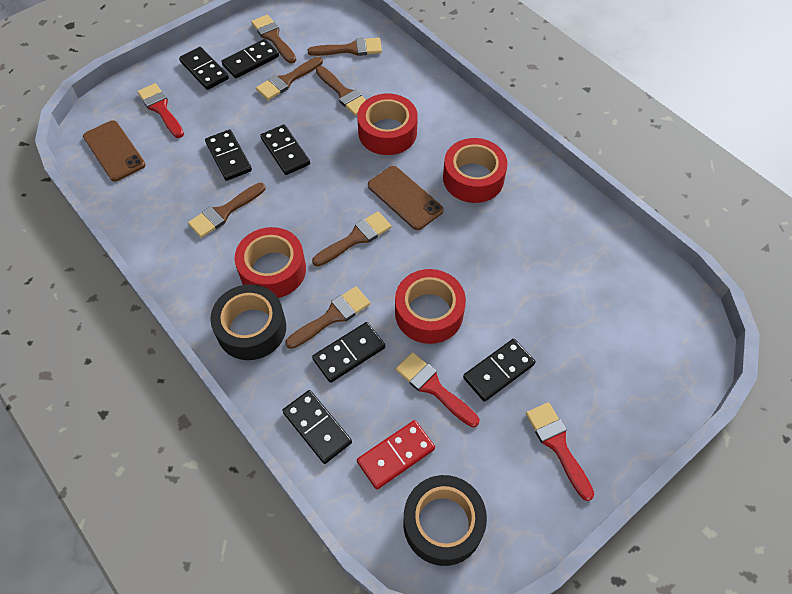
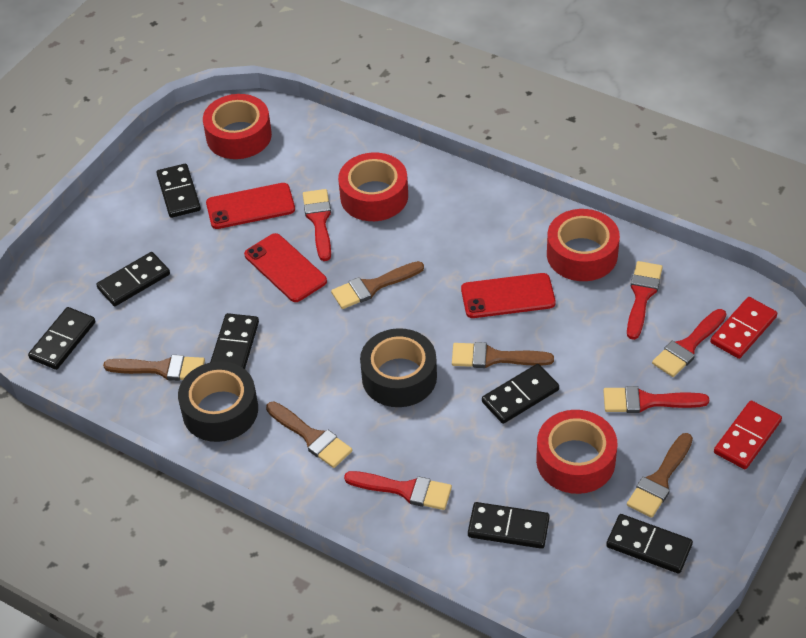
brown brush: 7 -> 5
brown phone: 2 -> 0
red brush: 3 -> 5
red domino: 1 -> 2
red phone: 0 -> 3

